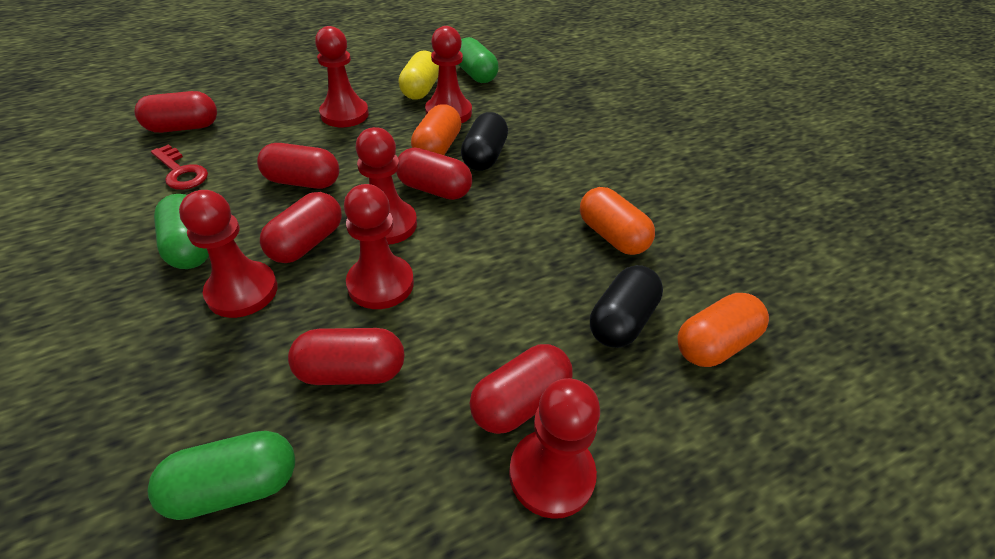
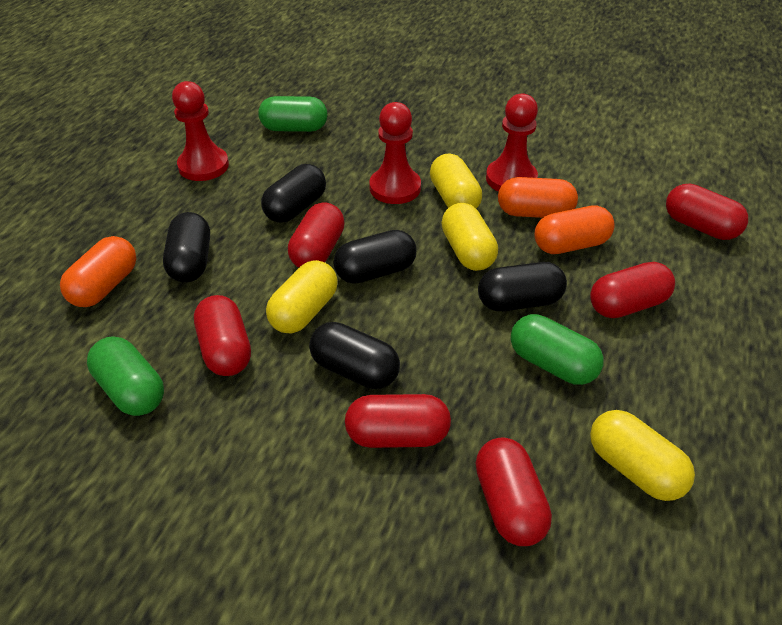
black capsule: 2 -> 5
red key: 1 -> 0
red pawn: 6 -> 3
yellow capsule: 1 -> 4

